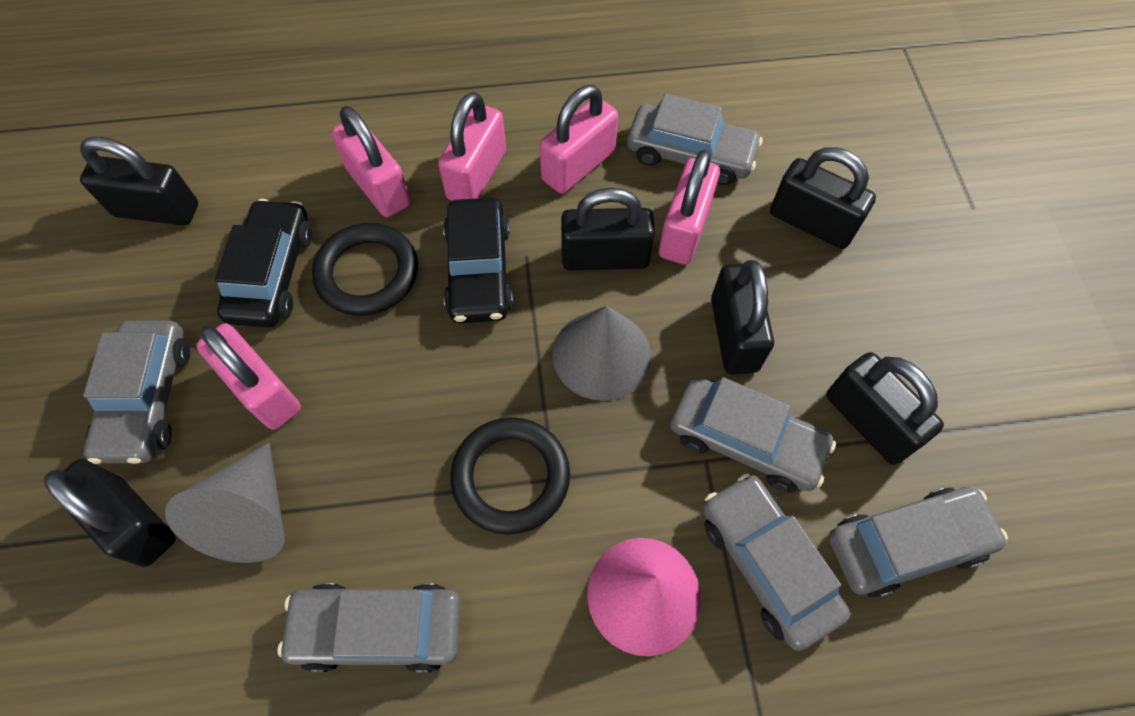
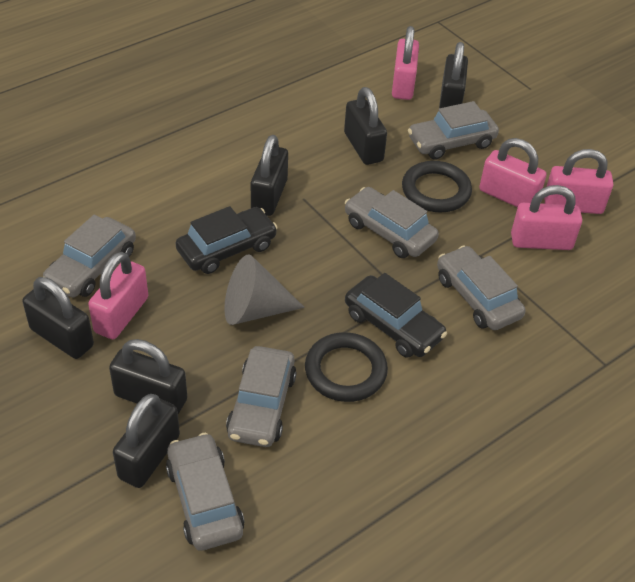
grey cone: 2 -> 1
pink cone: 1 -> 0

